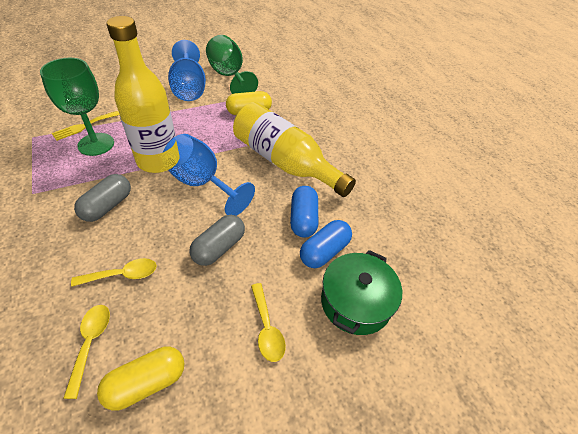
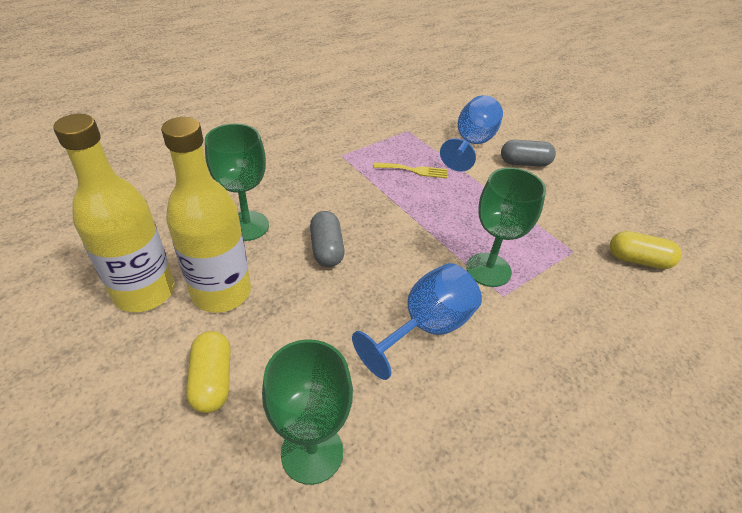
blue capsule: 2 -> 0
green goblet: 2 -> 3
green pot: 1 -> 0
yellow spoon: 3 -> 0

